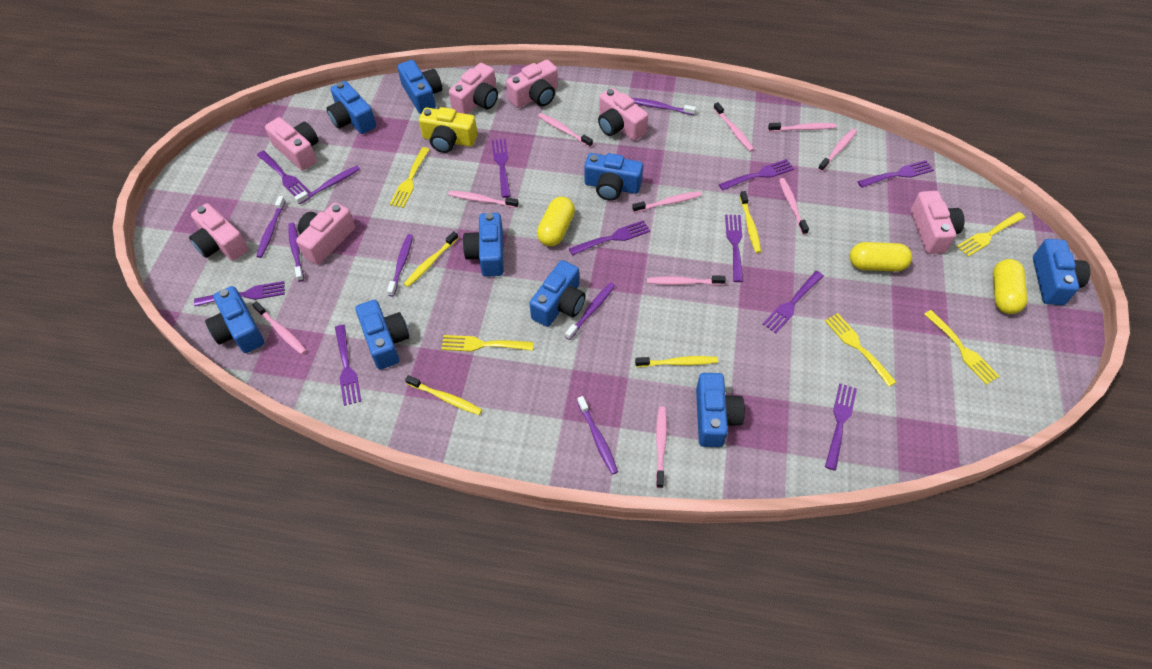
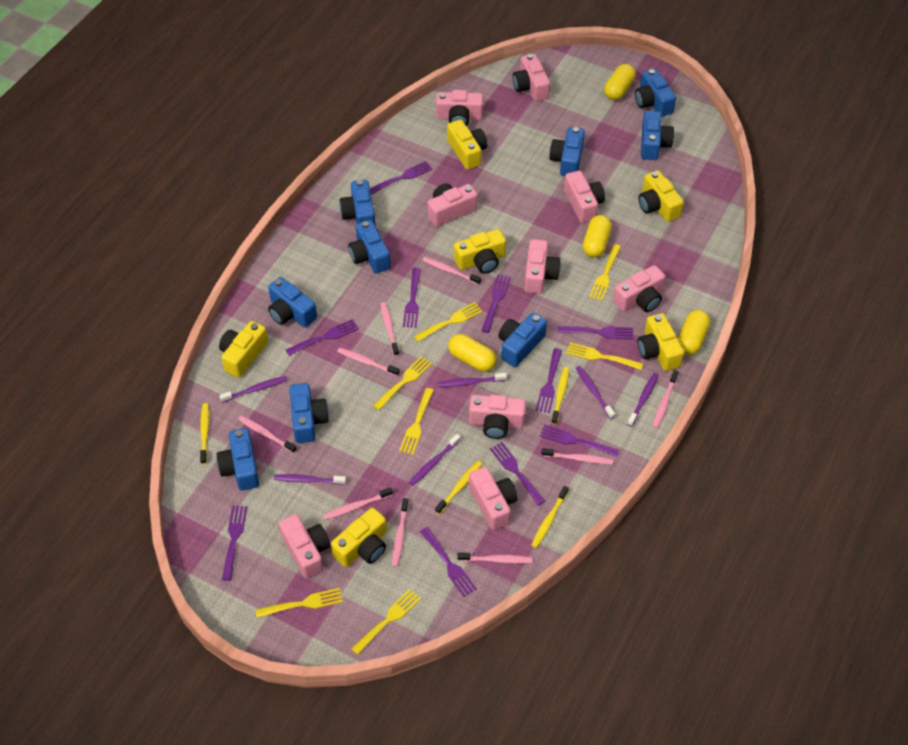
pink camera: 7 -> 9
pink toothbrush: 10 -> 9
purple toothbrush: 7 -> 6
yellow camera: 1 -> 6
yellow capsule: 3 -> 4
yellow fork: 5 -> 7

